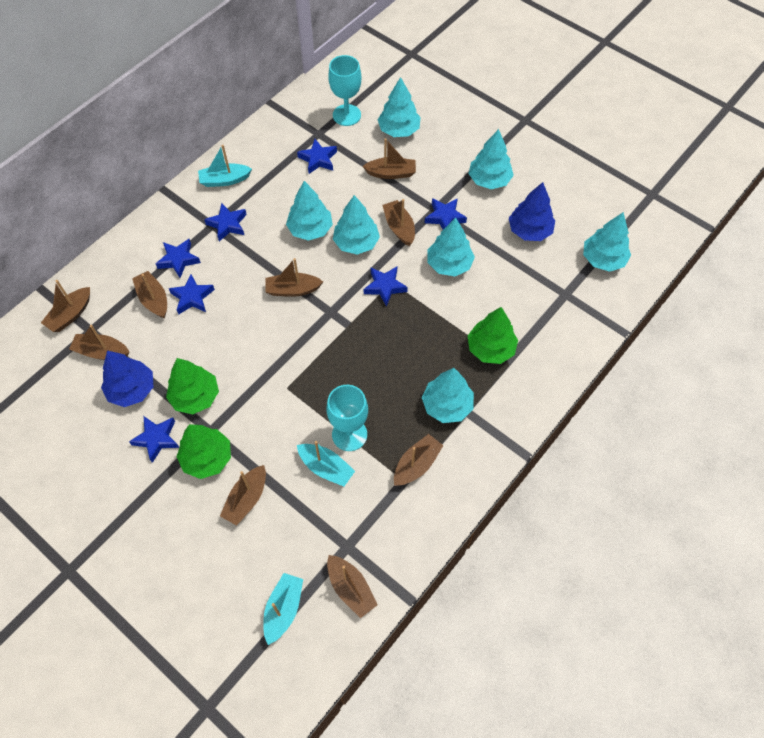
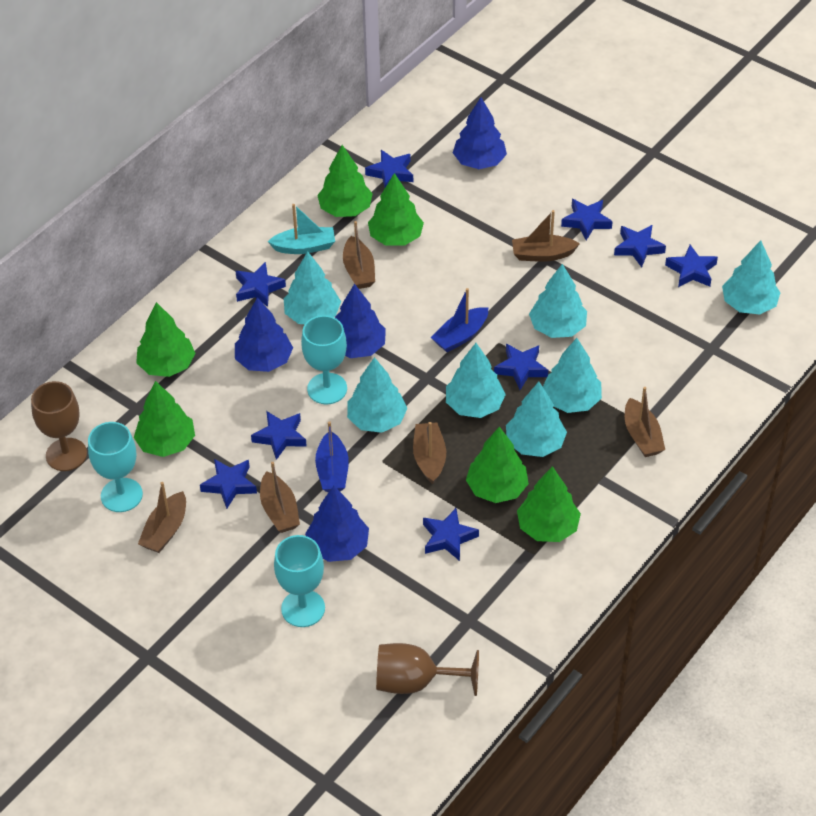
blue boat: 0 -> 2
blue star: 7 -> 9
blue tree: 2 -> 4
brown boat: 9 -> 6
brown goblet: 0 -> 2
green tree: 3 -> 6
turquoise boat: 3 -> 1
turquoise goblet: 2 -> 3

